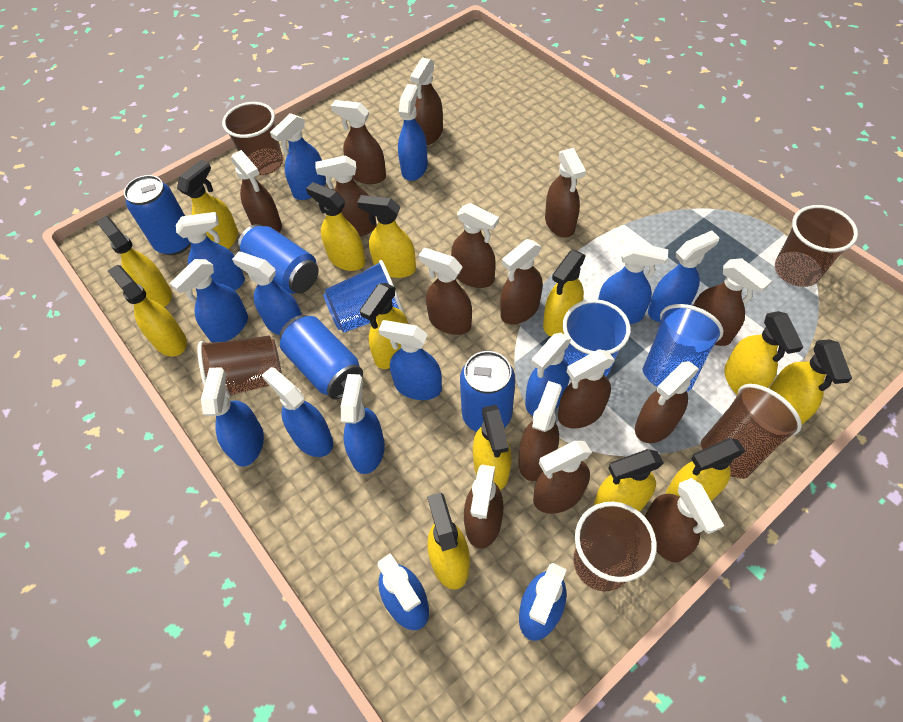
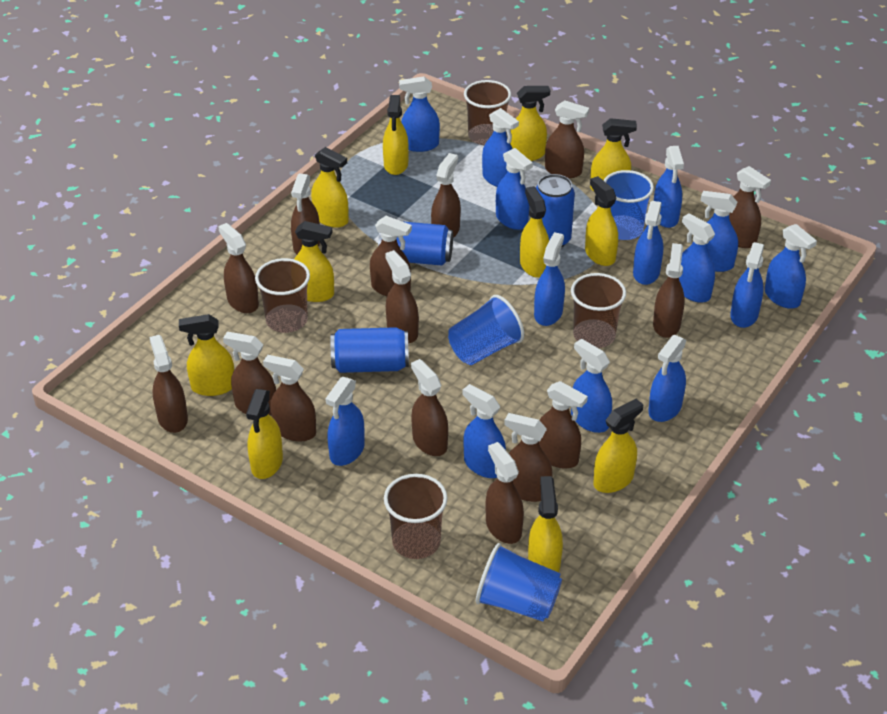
blue can: 4 -> 3
brown cup: 5 -> 4
yellow spray bottle: 13 -> 11

